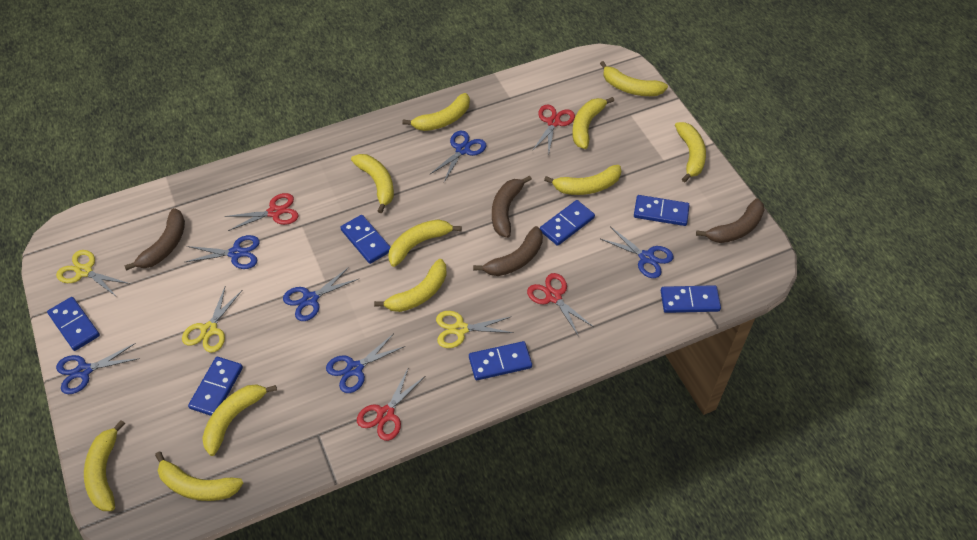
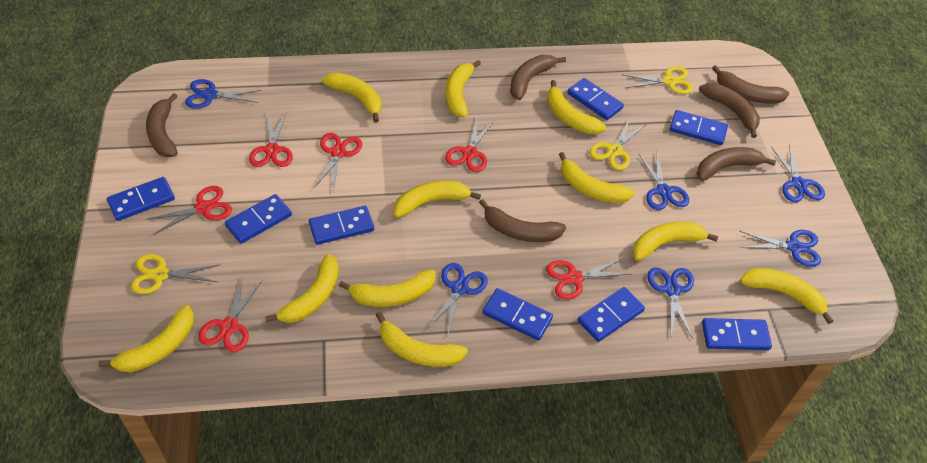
blue domino: 7 -> 8
brown banana: 4 -> 6
red scissors: 4 -> 6

